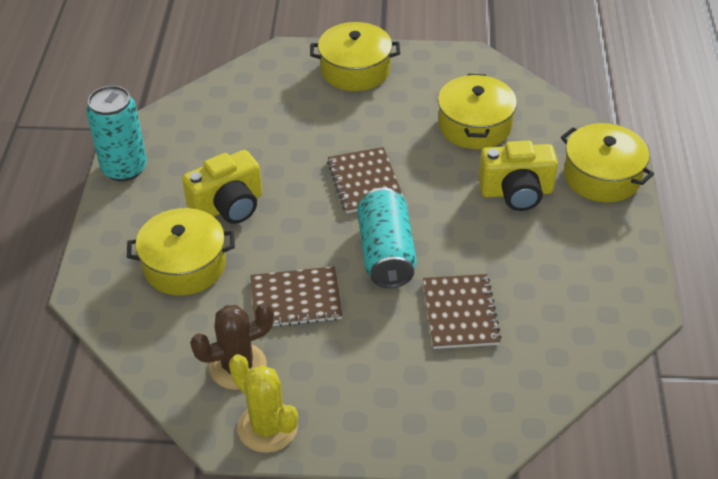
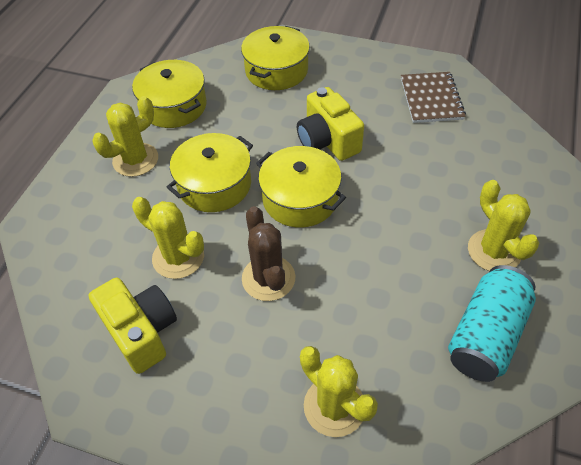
brown notebook: 3 -> 1
turquoise can: 2 -> 1
yellow cactus: 1 -> 4

